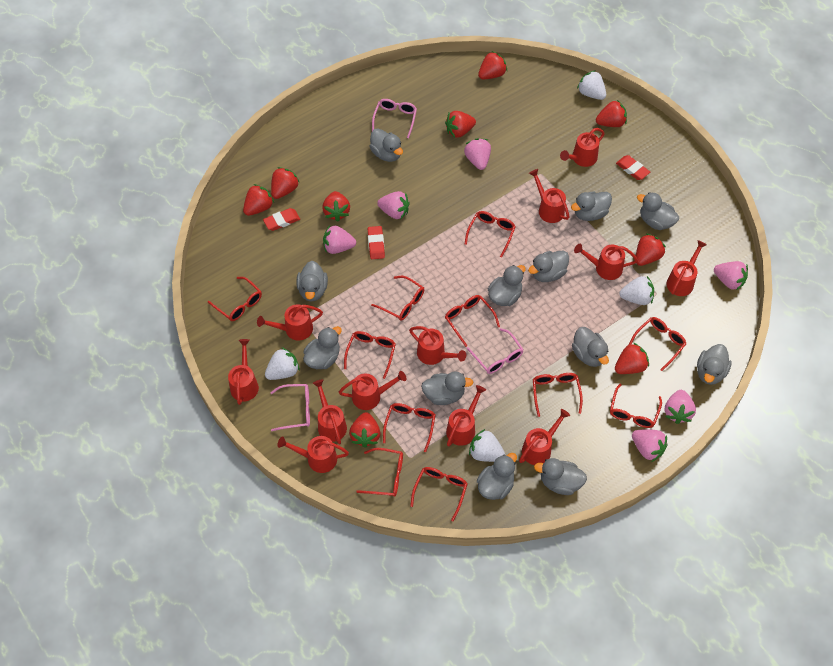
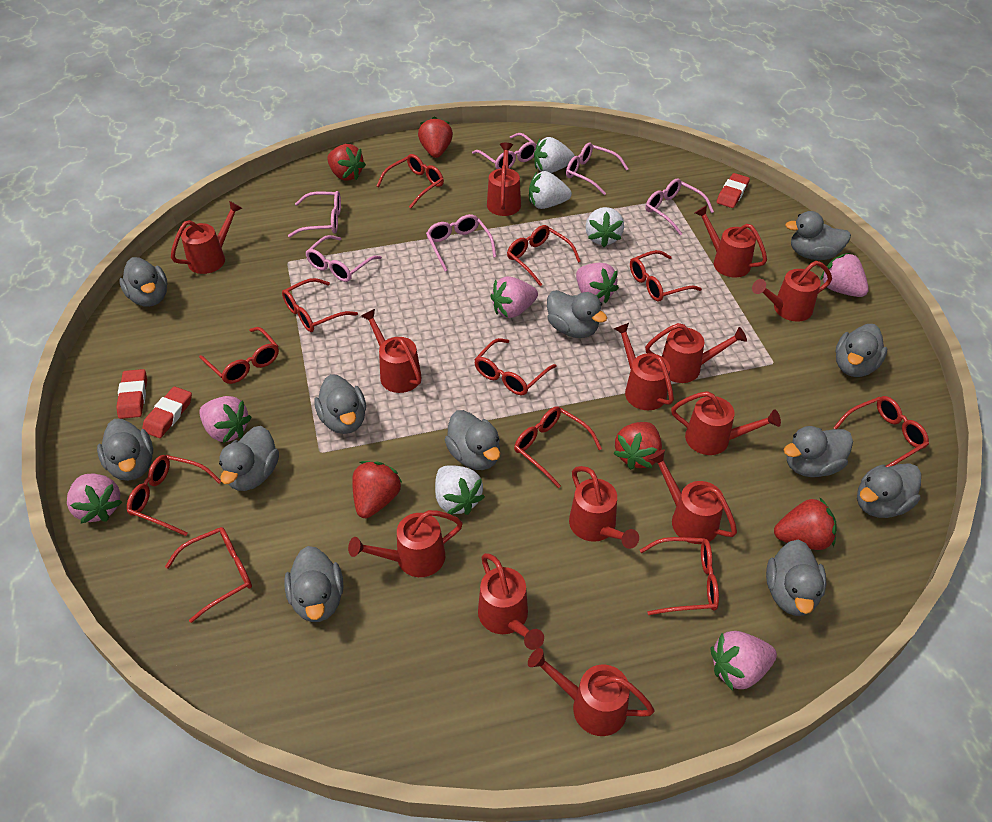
pink glasses: 3 -> 6
red strawberry: 9 -> 5
red watering can: 12 -> 13

